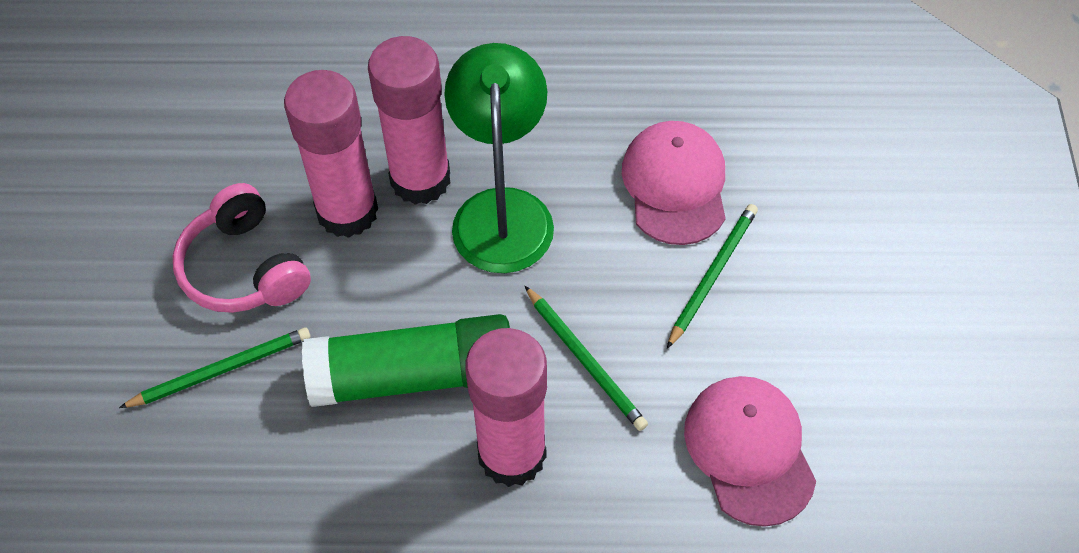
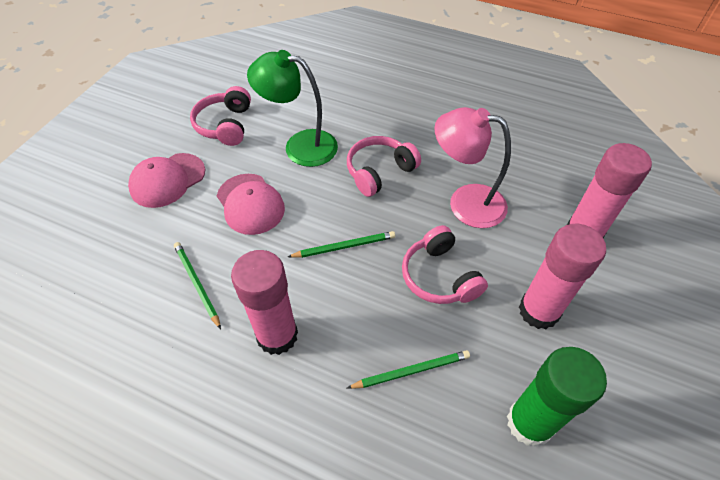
pink headphones: 1 -> 3
pink lamp: 0 -> 1

